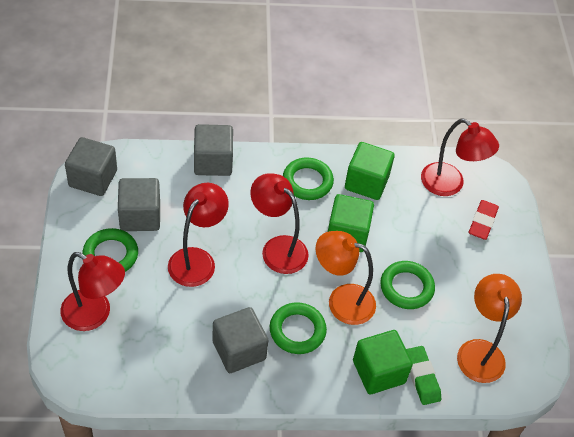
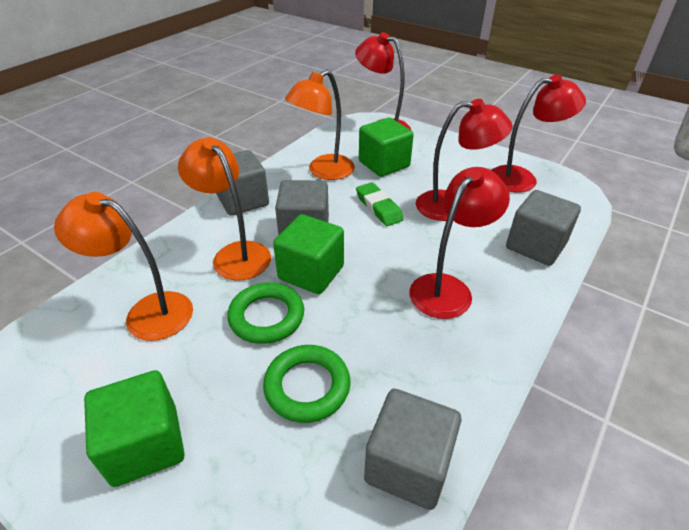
green ring: 4 -> 2
orange lamp: 2 -> 3
red eraser: 1 -> 0

